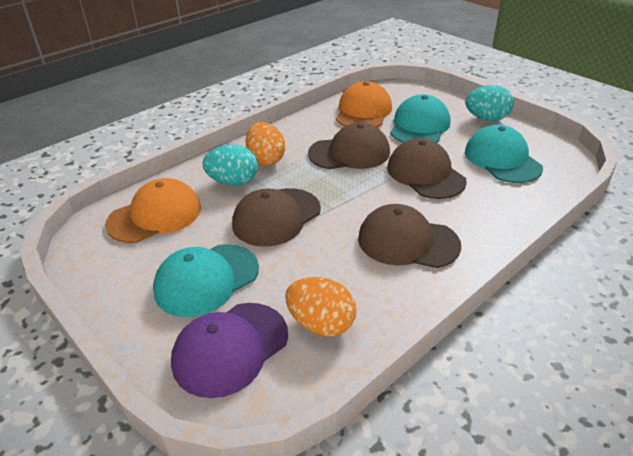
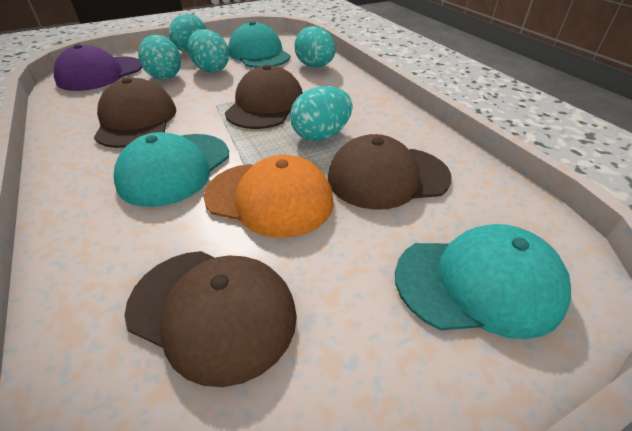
orange cap: 2 -> 1
orange egg: 2 -> 0
turquoise egg: 2 -> 5

